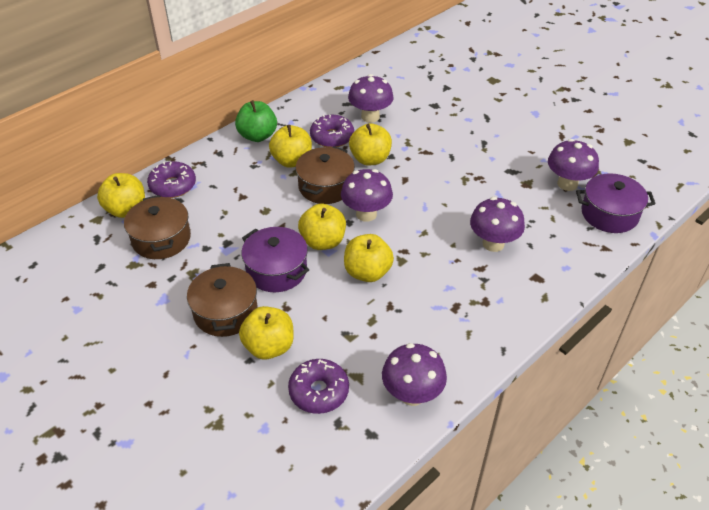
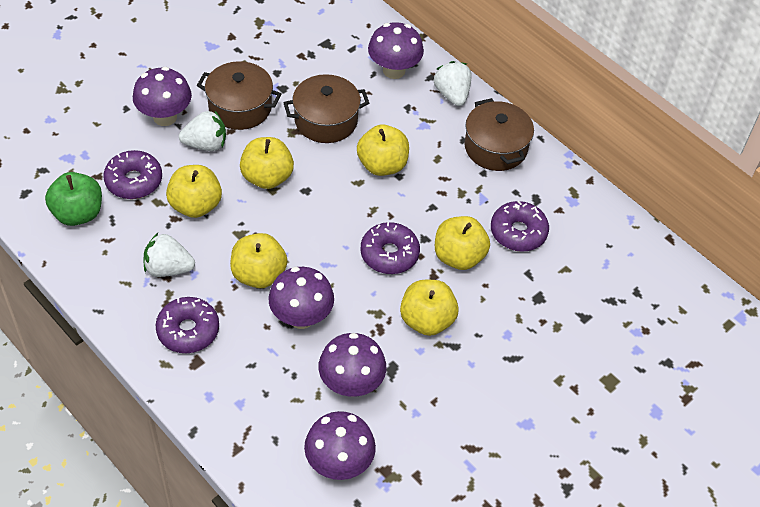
purple donut: 3 -> 4
purple pot: 2 -> 0
white strawberry: 0 -> 3

